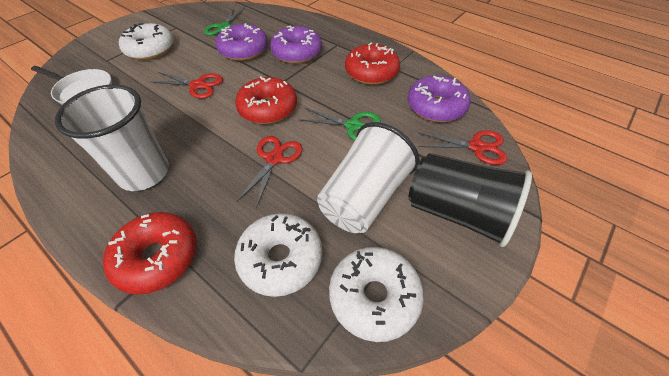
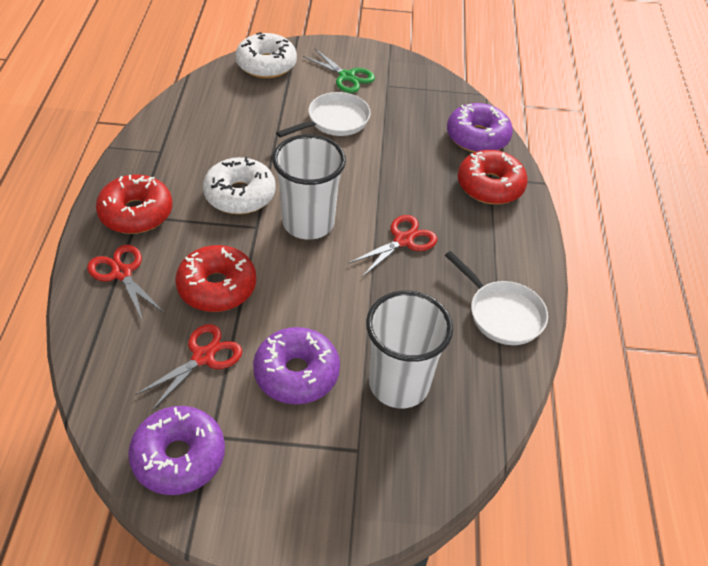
black cup: 1 -> 0
green scissors: 2 -> 1
white donut: 3 -> 2
white pan: 1 -> 2

